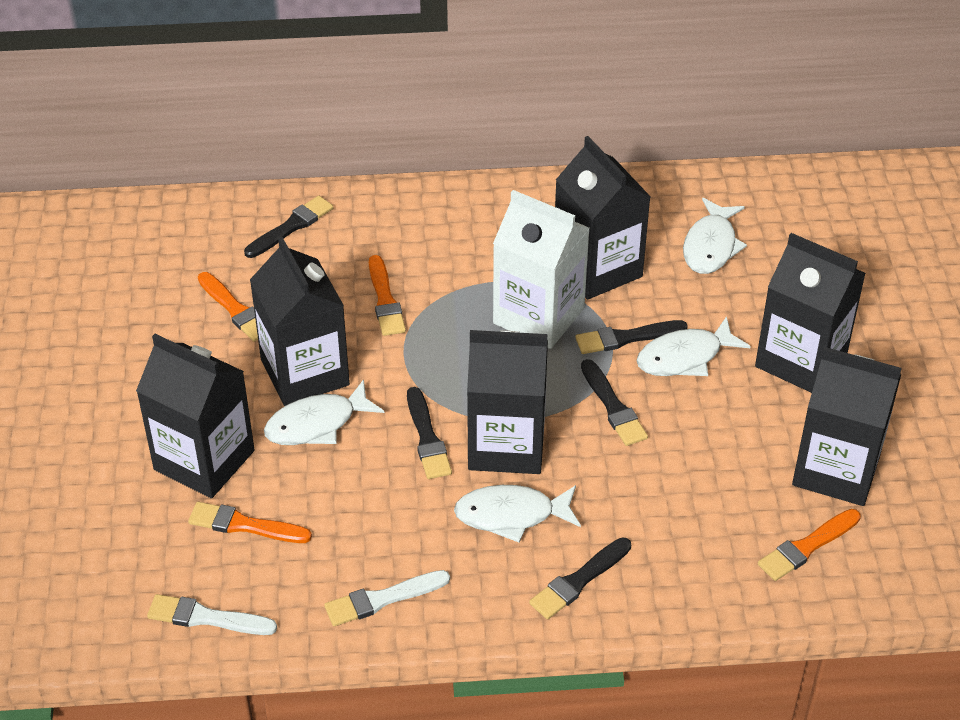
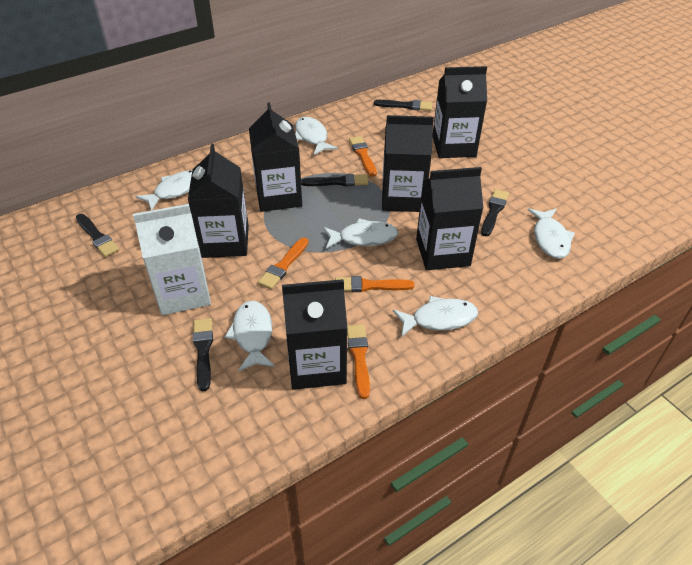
white brush: 2 -> 0
white fish: 4 -> 6

